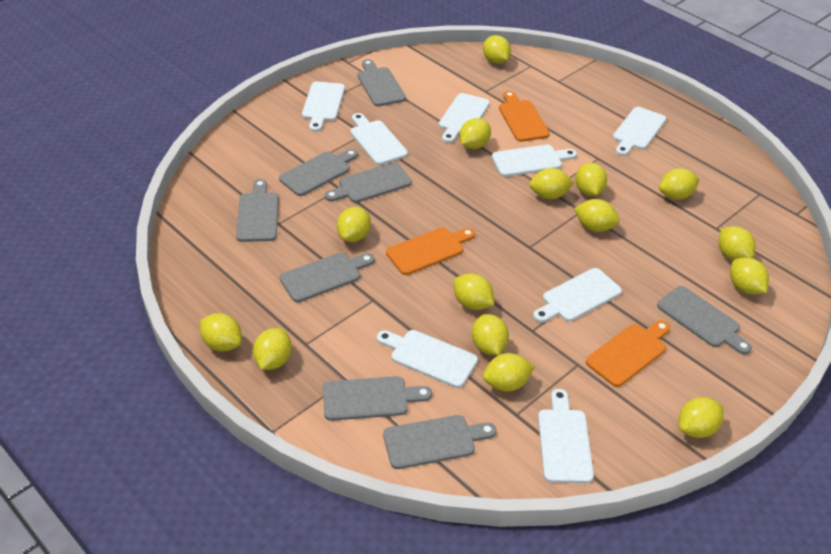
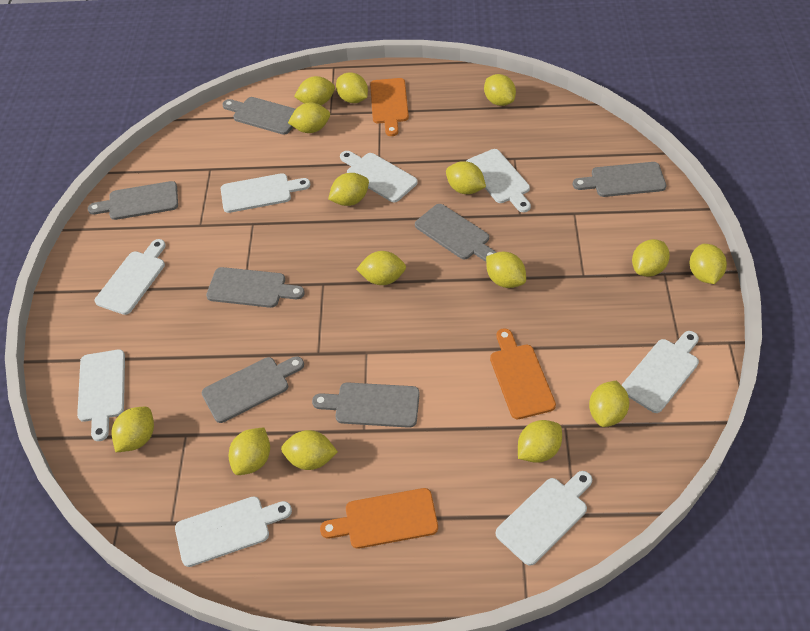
grey cutting board: 8 -> 7

